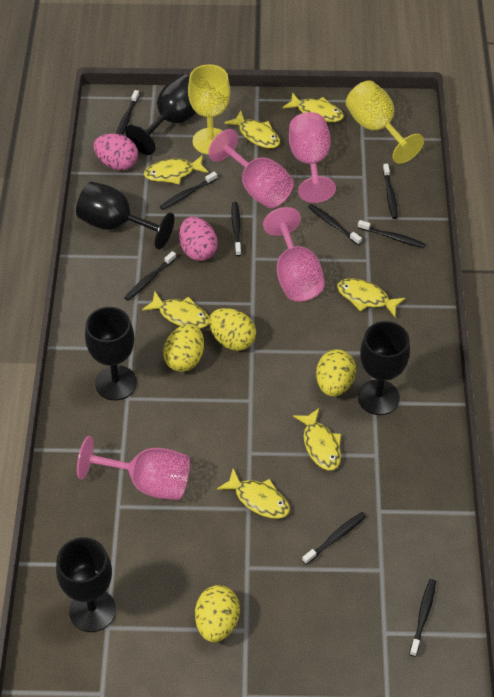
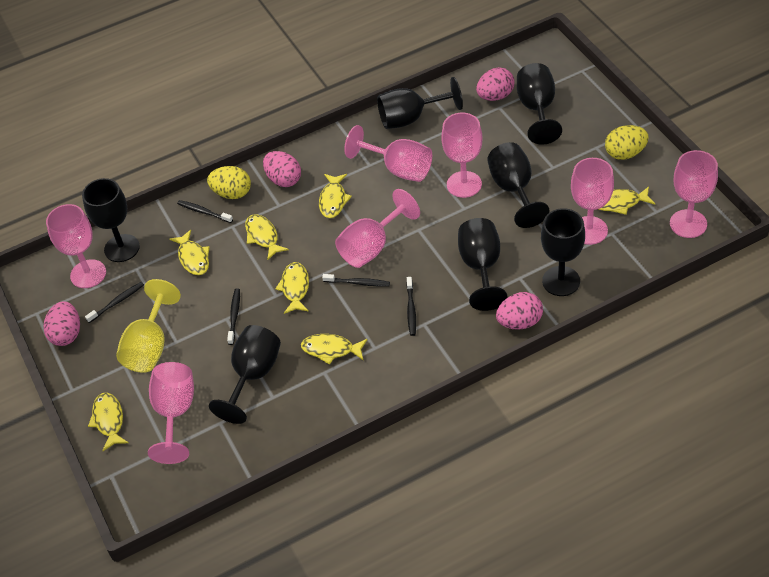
black goblet: 5 -> 7
black toothbrush: 9 -> 5
pink egg: 2 -> 4
pink goblet: 4 -> 7
yellow egg: 4 -> 2
yellow goblet: 2 -> 1

